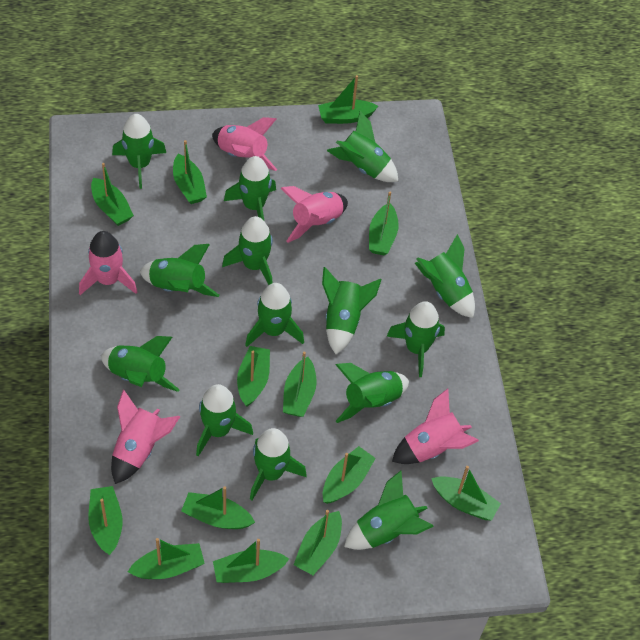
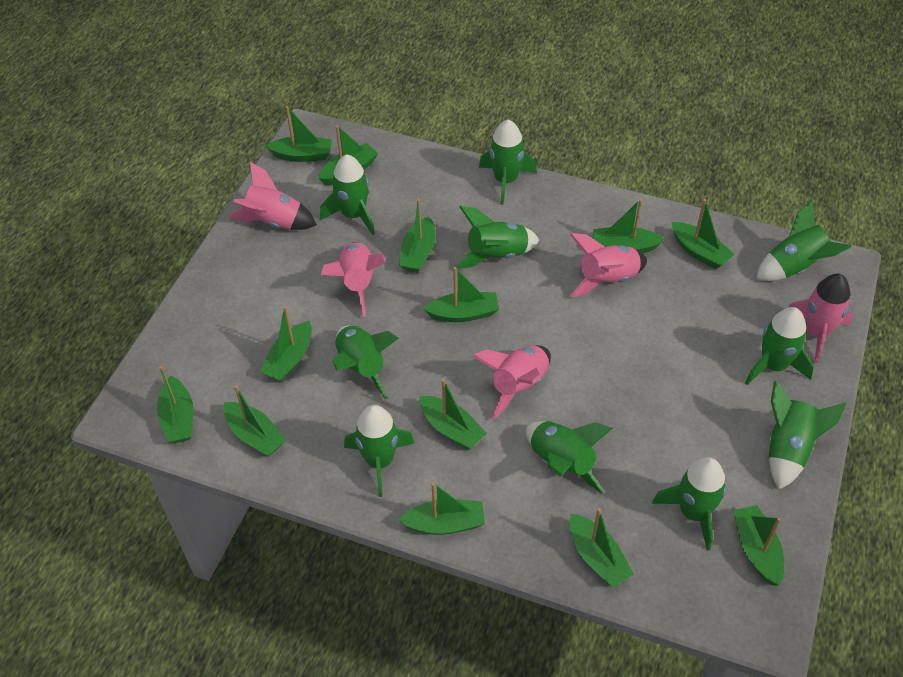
green rocket: 14 -> 10

